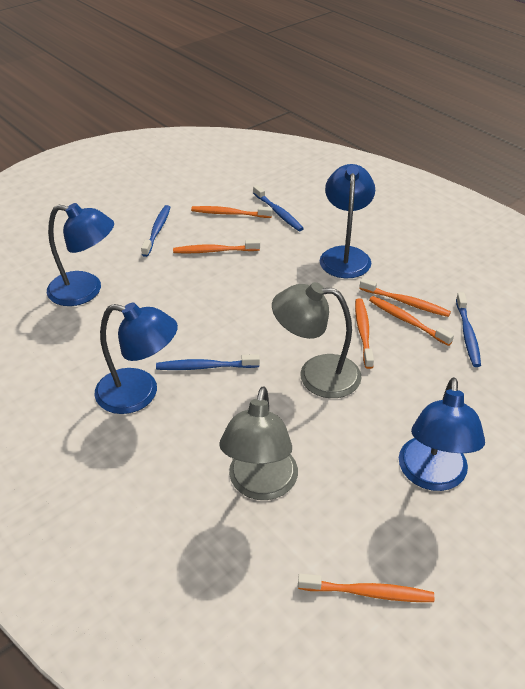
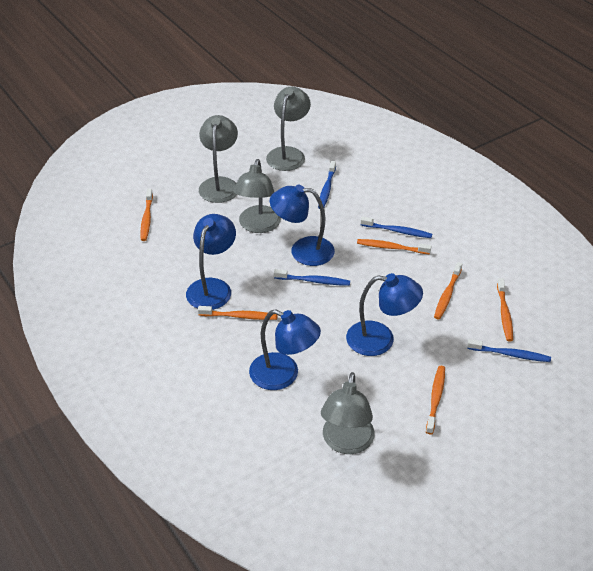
grey lamp: 2 -> 4

